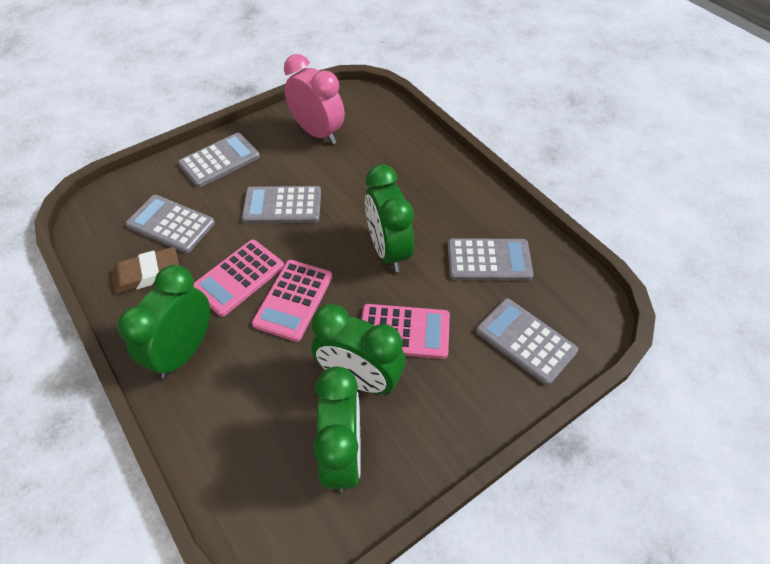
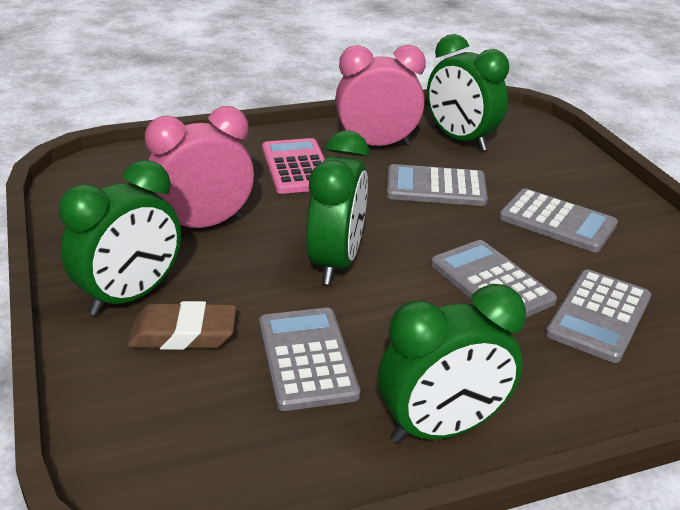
pink calculator: 3 -> 1
pink clock: 1 -> 2

